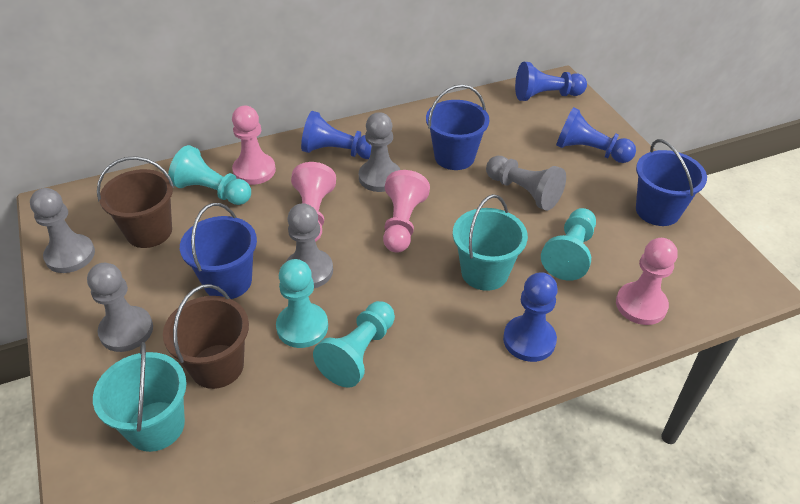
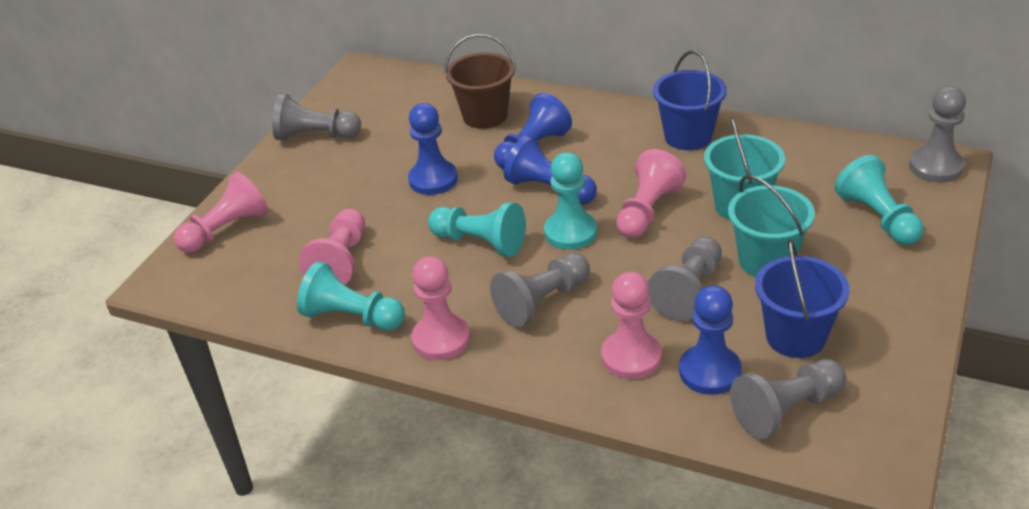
blue bucket: 3 -> 2
brown bucket: 2 -> 1
pink pawn: 4 -> 5

